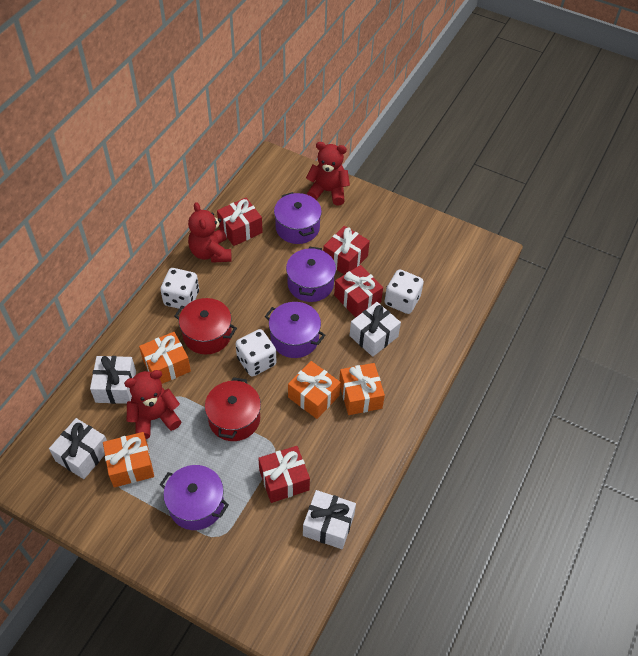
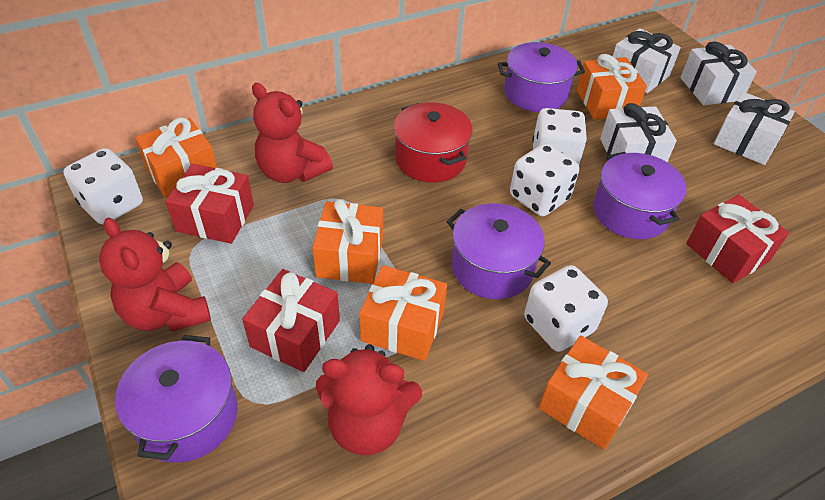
orange gift: 4 -> 5
red gift: 4 -> 3
red pot: 2 -> 1
white dice: 3 -> 4

